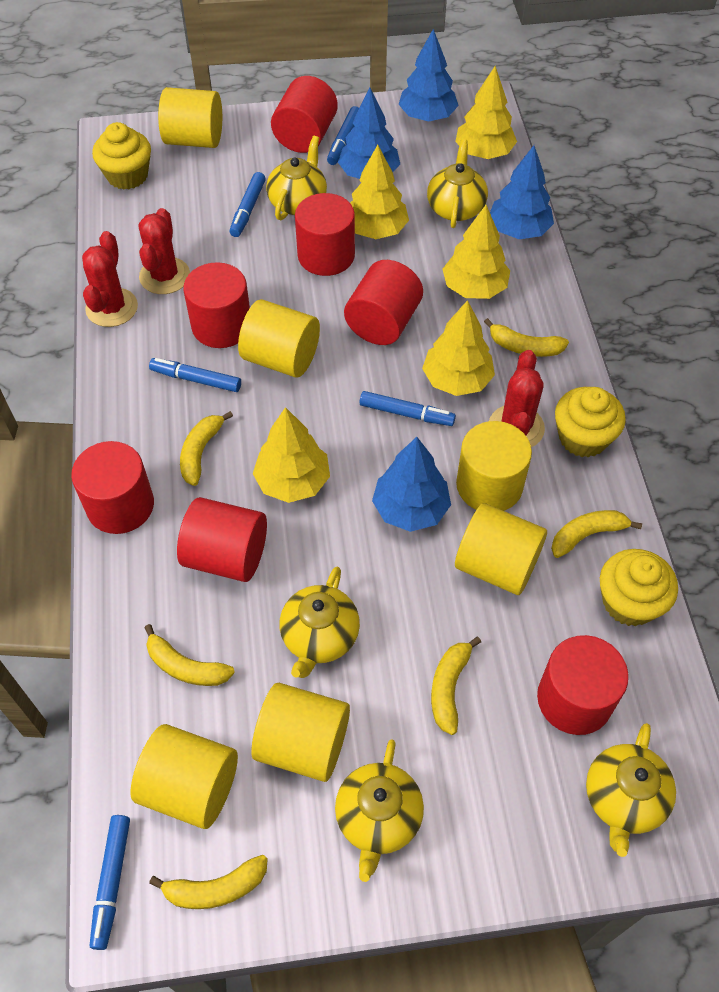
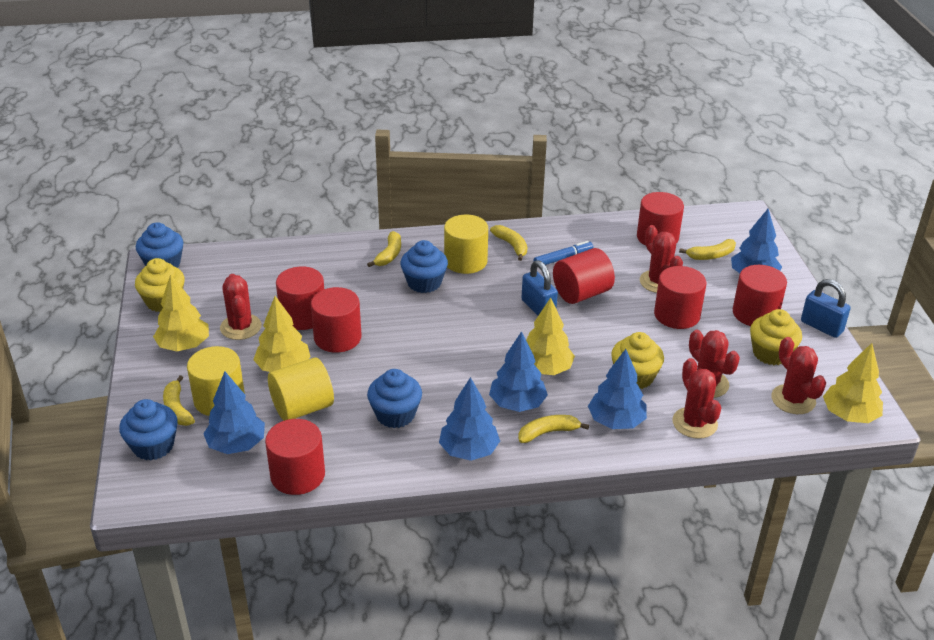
blue cupcake: 0 -> 4
blue marker: 5 -> 1
blue padlock: 0 -> 2
blue tree: 4 -> 5
red cactus: 3 -> 5
yellow banana: 6 -> 5
yellow cylinder: 6 -> 3
yellow teapot: 5 -> 0
yellow tree: 5 -> 4

